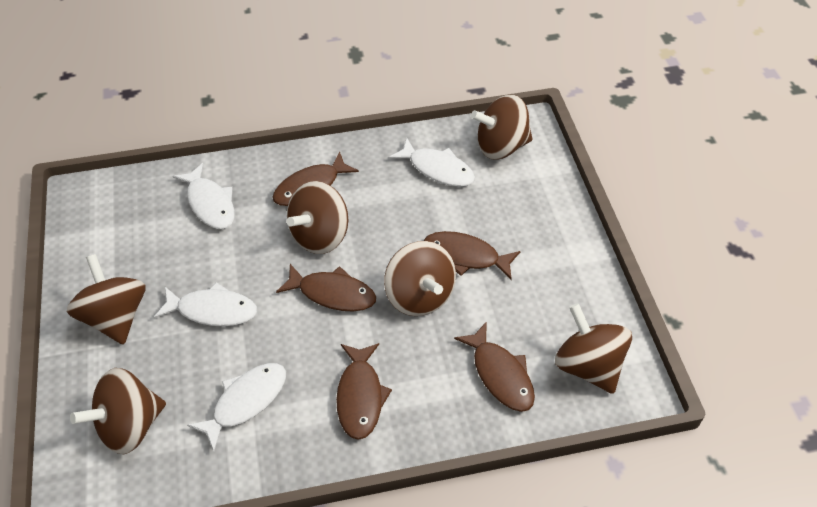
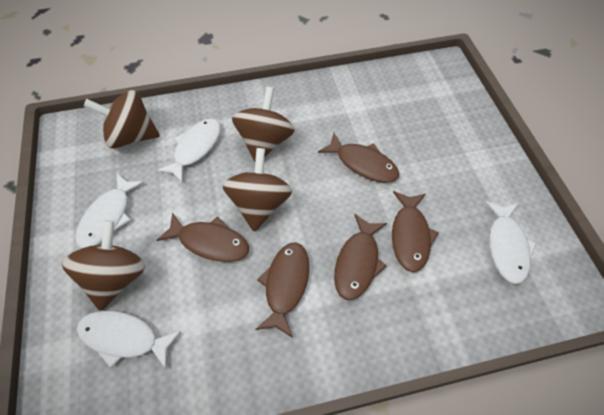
brown spinning top: 6 -> 4

